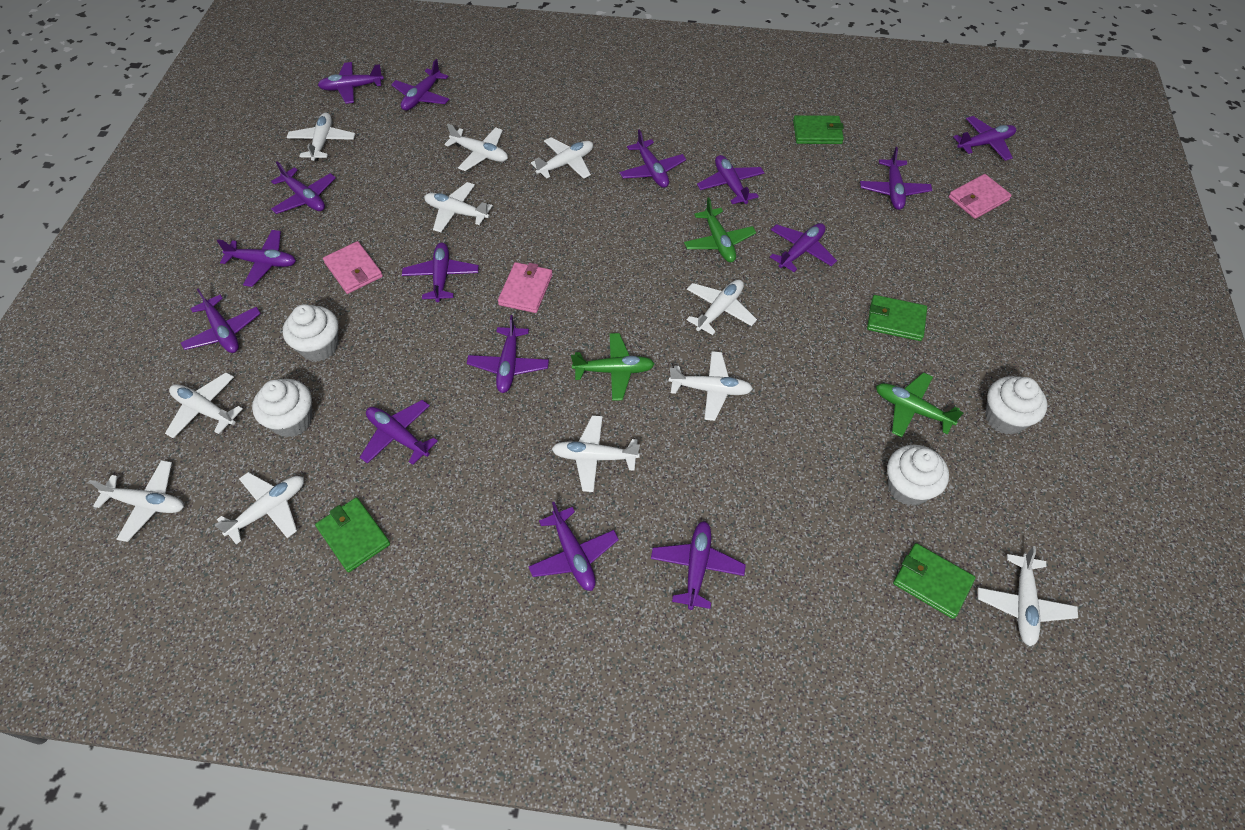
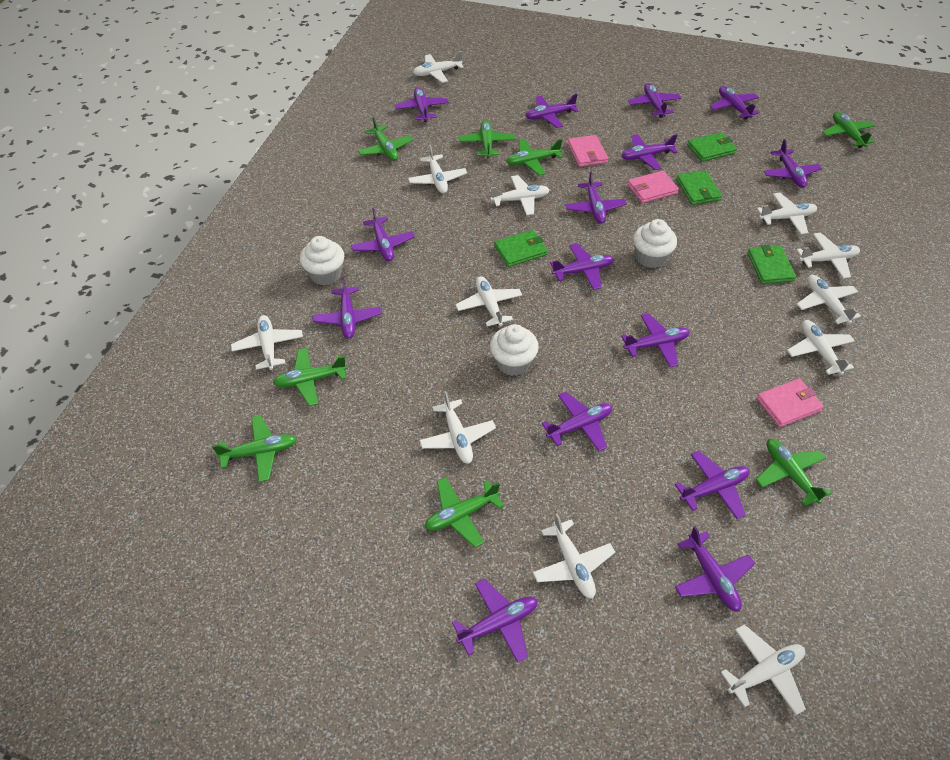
green plane: 3 -> 8
white cupcake: 4 -> 3
white plane: 11 -> 12

